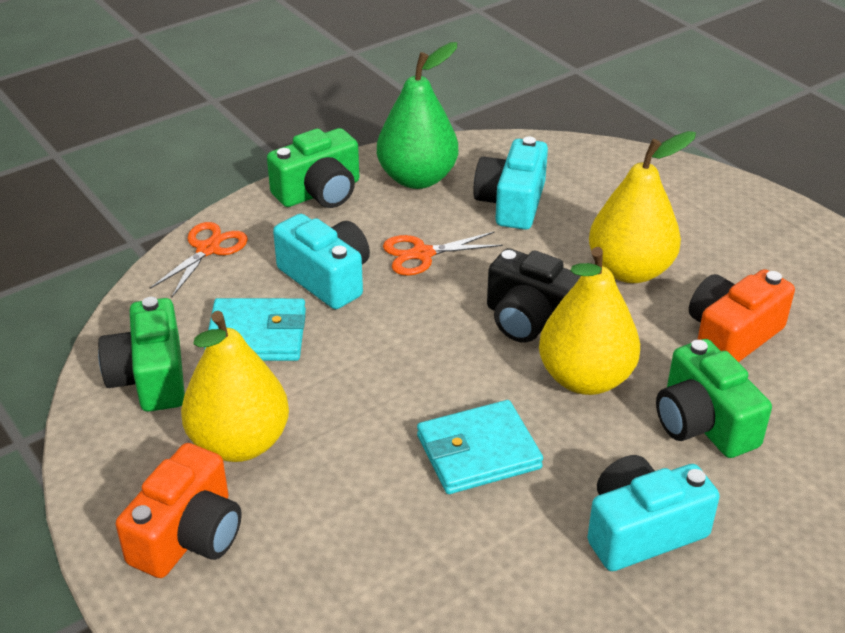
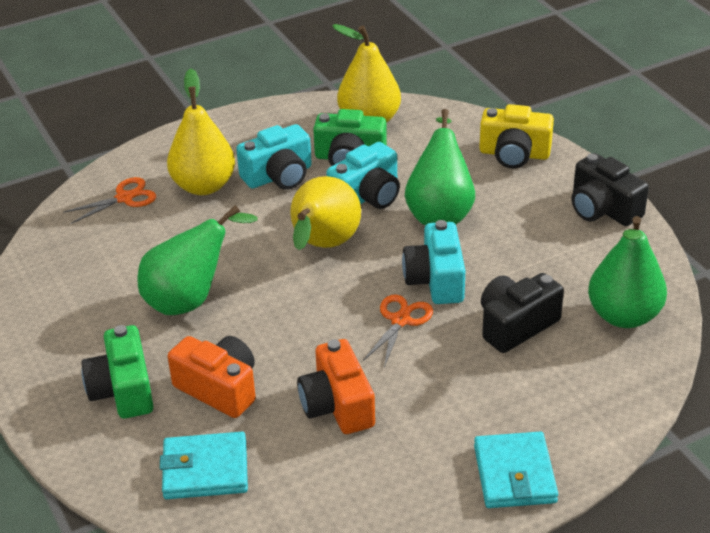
black camera: 1 -> 2
green camera: 3 -> 2
green pear: 1 -> 3
yellow camera: 0 -> 1

